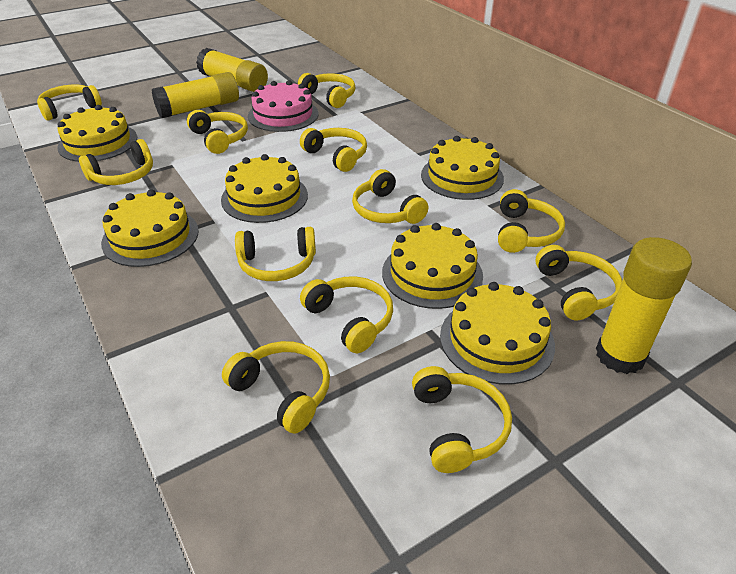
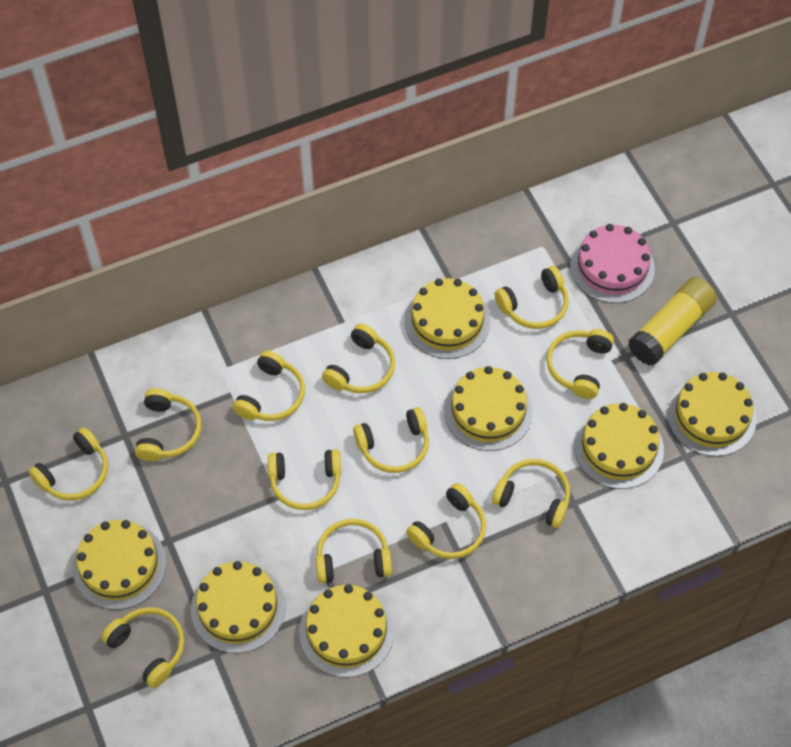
yellow cake: 6 -> 7
yellow glue stick: 3 -> 1

